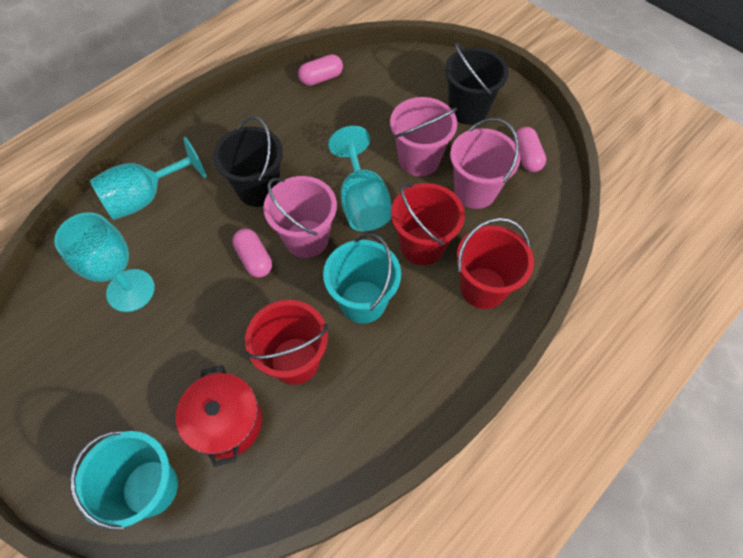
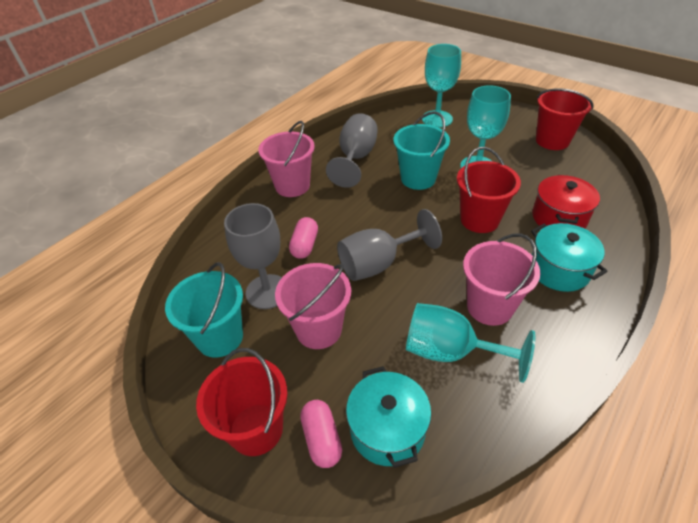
black bucket: 2 -> 0
grey goblet: 0 -> 3
pink capsule: 3 -> 2
turquoise pot: 0 -> 2

